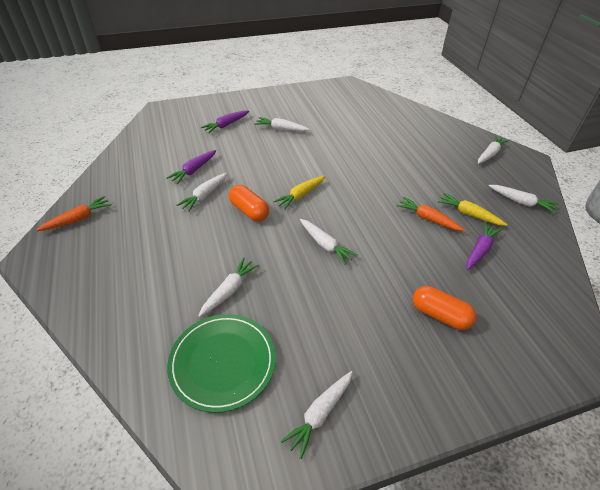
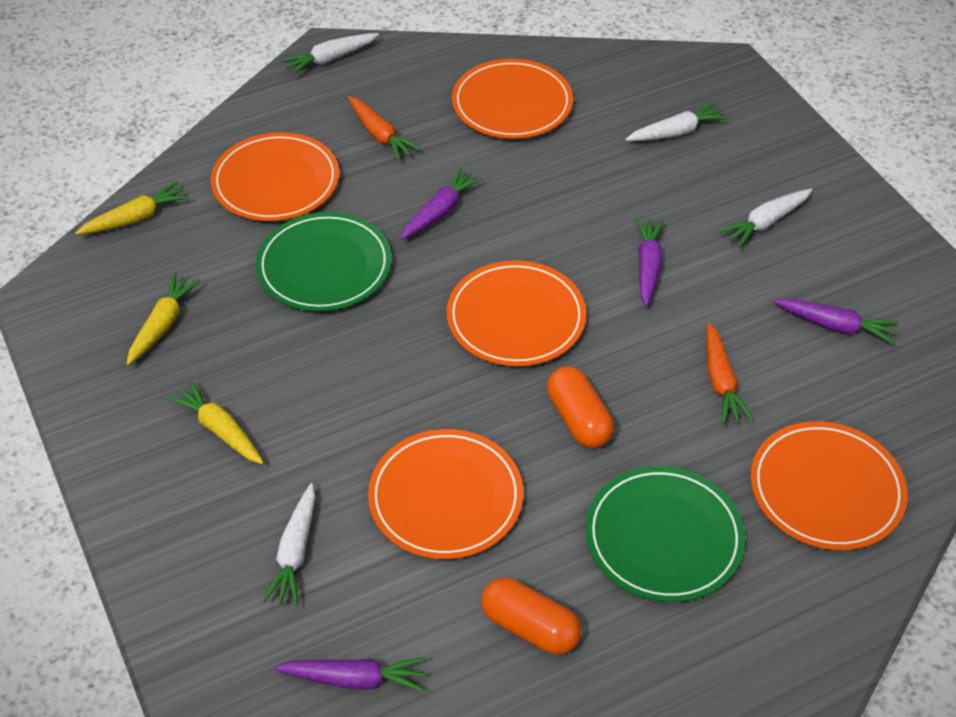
green plate: 1 -> 2
orange plate: 0 -> 5
purple carrot: 3 -> 4
white carrot: 7 -> 4
yellow carrot: 2 -> 3

